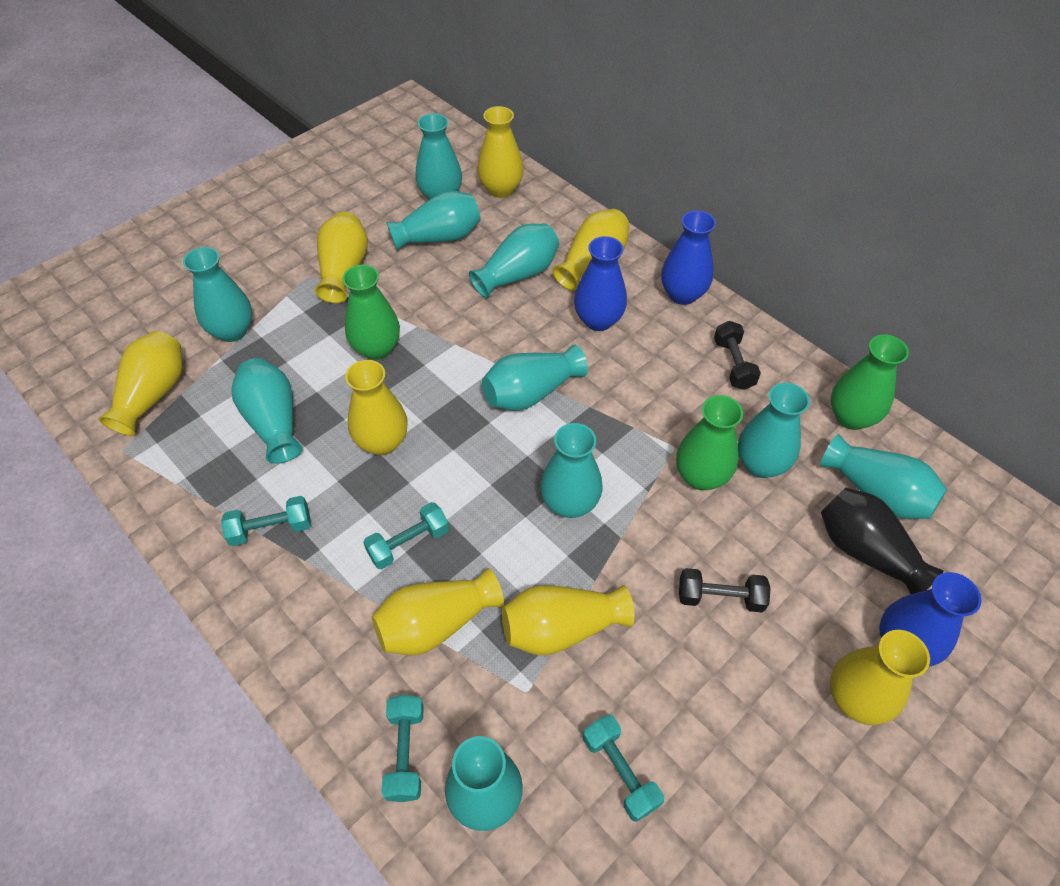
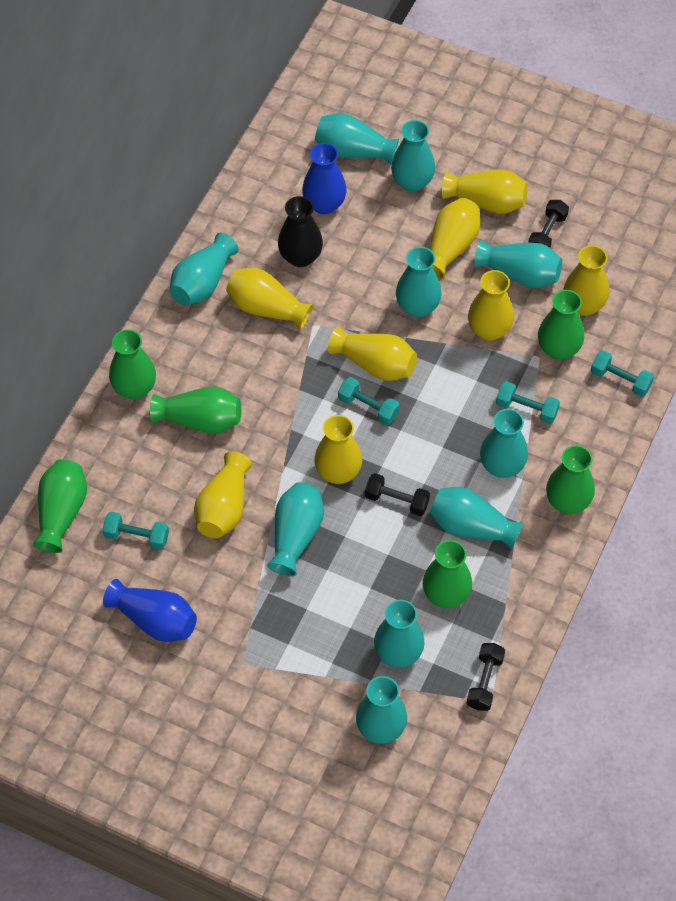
black dumbbell: 2 -> 3
blue vase: 3 -> 2
green vase: 3 -> 6

